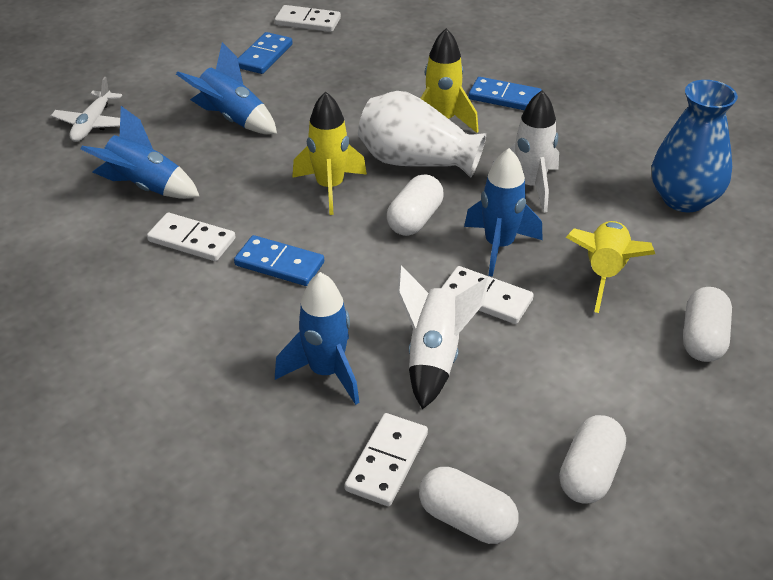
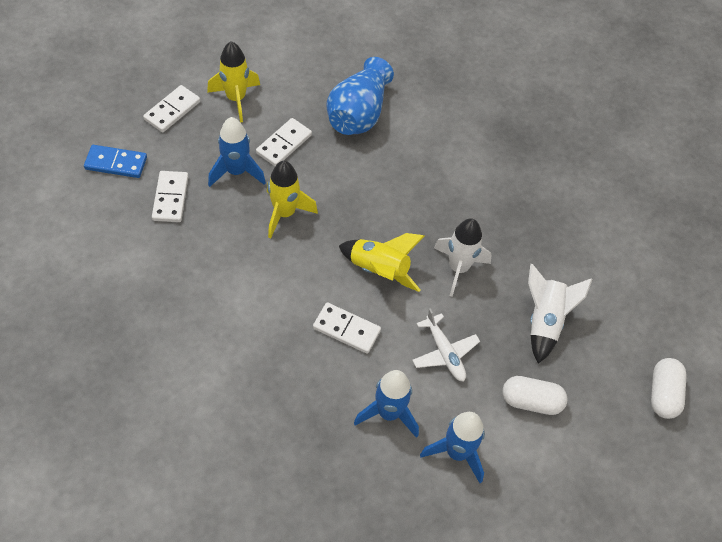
blue domino: 3 -> 1
blue rocket: 4 -> 3
white capsule: 4 -> 2
white vase: 1 -> 0

